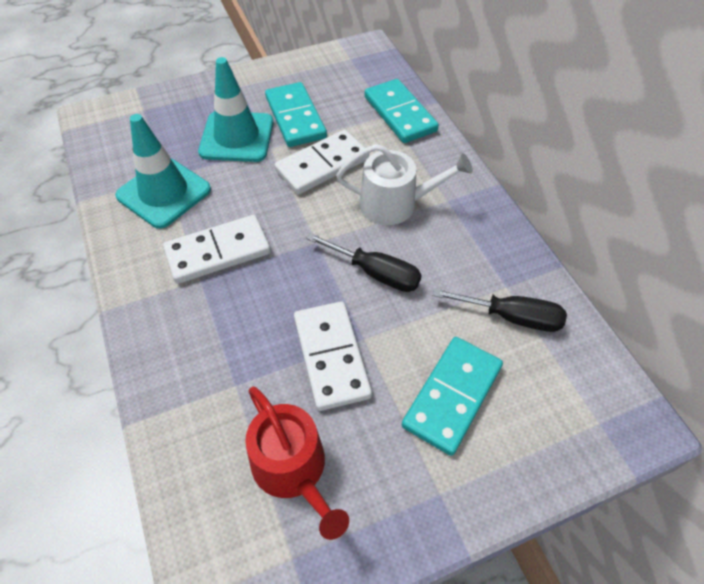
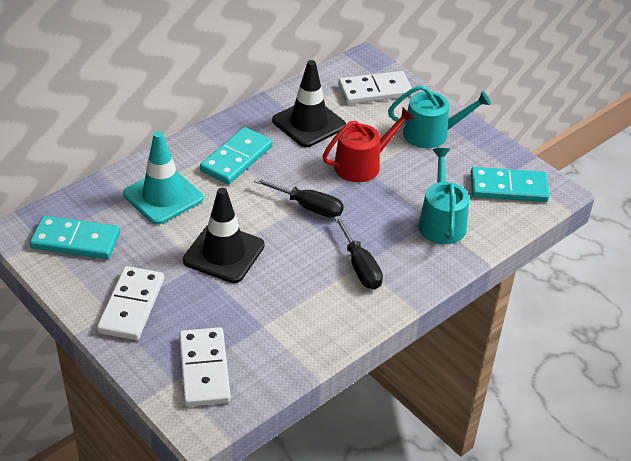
black traffic cone: 0 -> 2
turquoise traffic cone: 2 -> 1
turquoise watering can: 0 -> 2
white watering can: 1 -> 0

